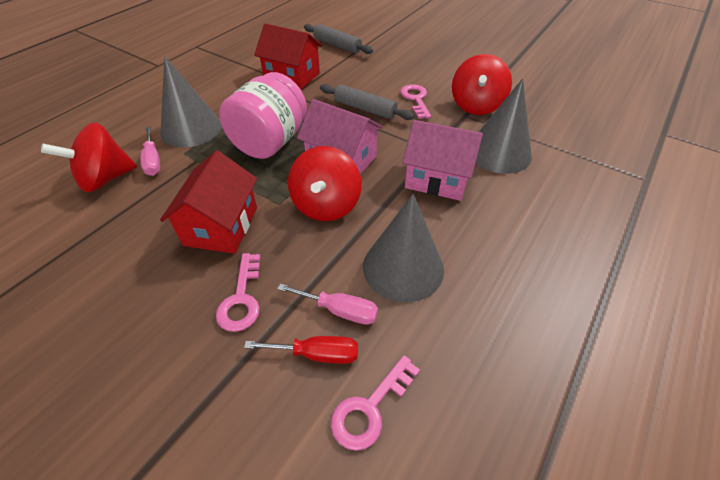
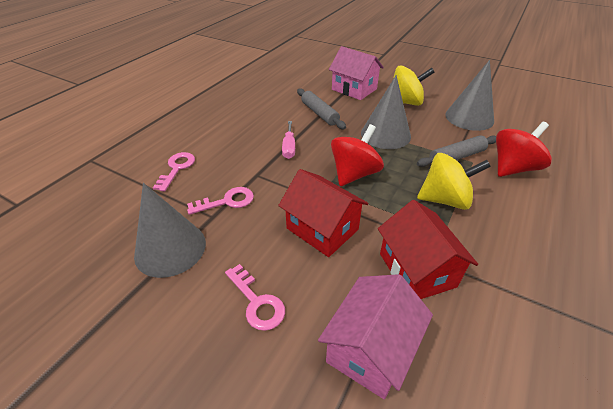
pink jar: 1 -> 0
pink screwdriver: 2 -> 1
red screwdriver: 1 -> 0
red spinning top: 3 -> 2
yellow spinning top: 0 -> 2

